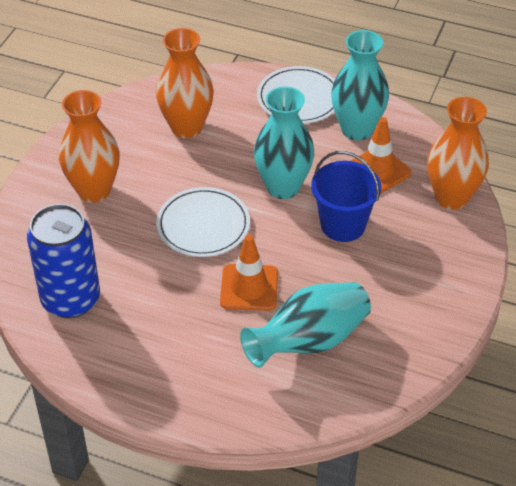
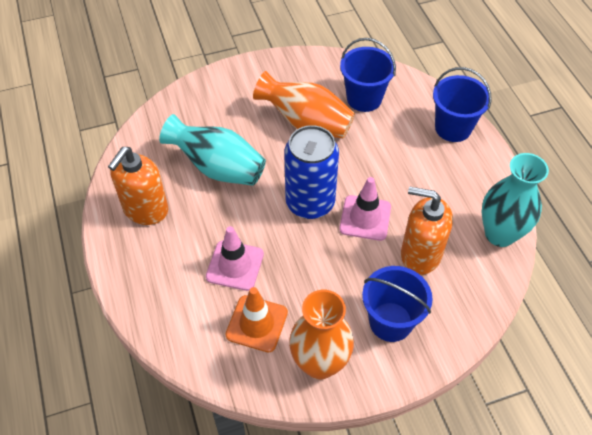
blue bucket: 1 -> 3
orange soap dispenser: 0 -> 2
orange traffic cone: 2 -> 1
orange vase: 3 -> 2
pink traffic cone: 0 -> 2
turquoise vase: 3 -> 2
white plate: 2 -> 0

